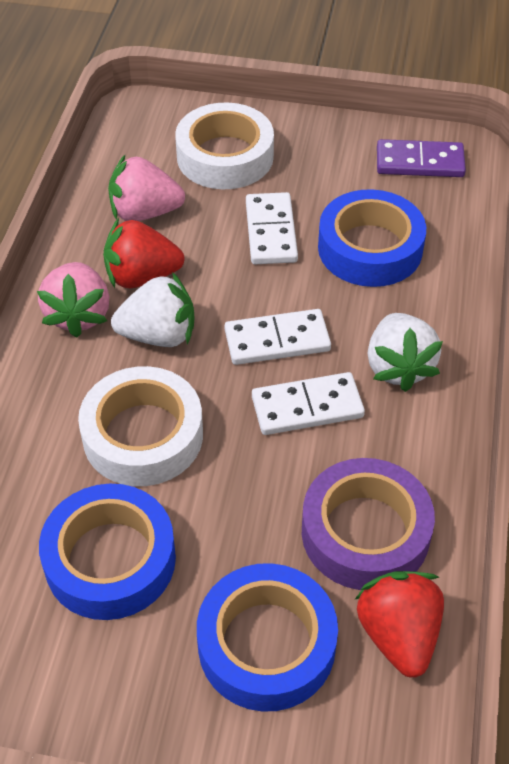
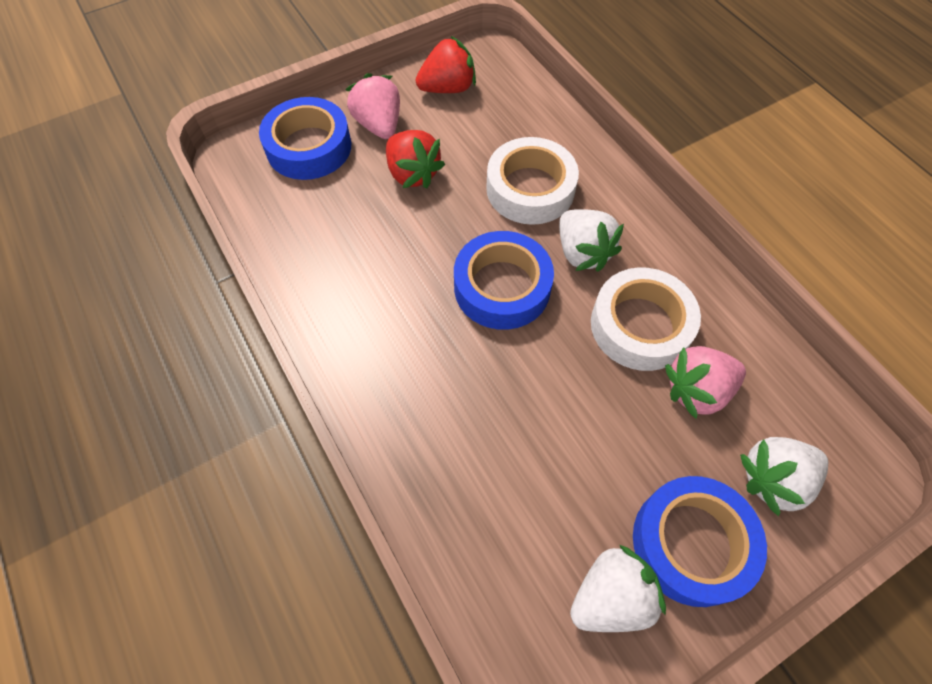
purple domino: 1 -> 0
purple tape: 1 -> 0
white domino: 3 -> 0
white strawberry: 2 -> 3

